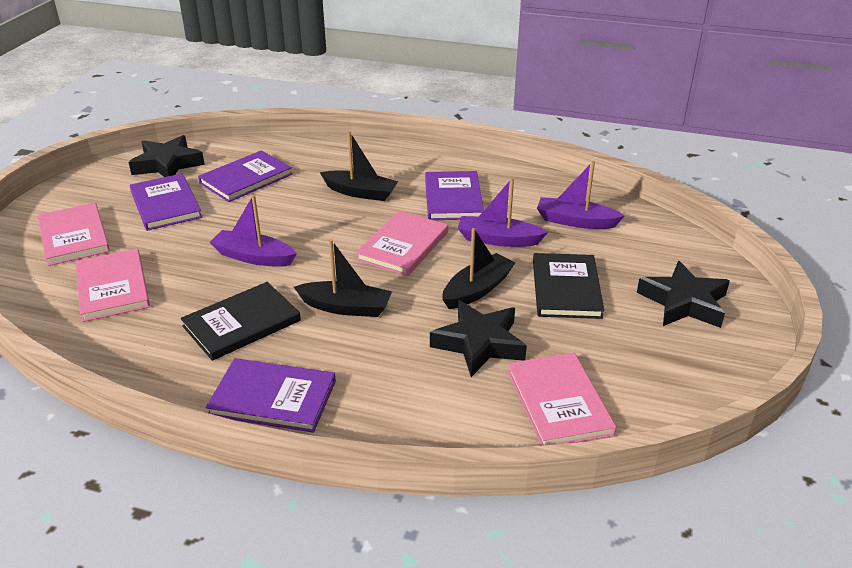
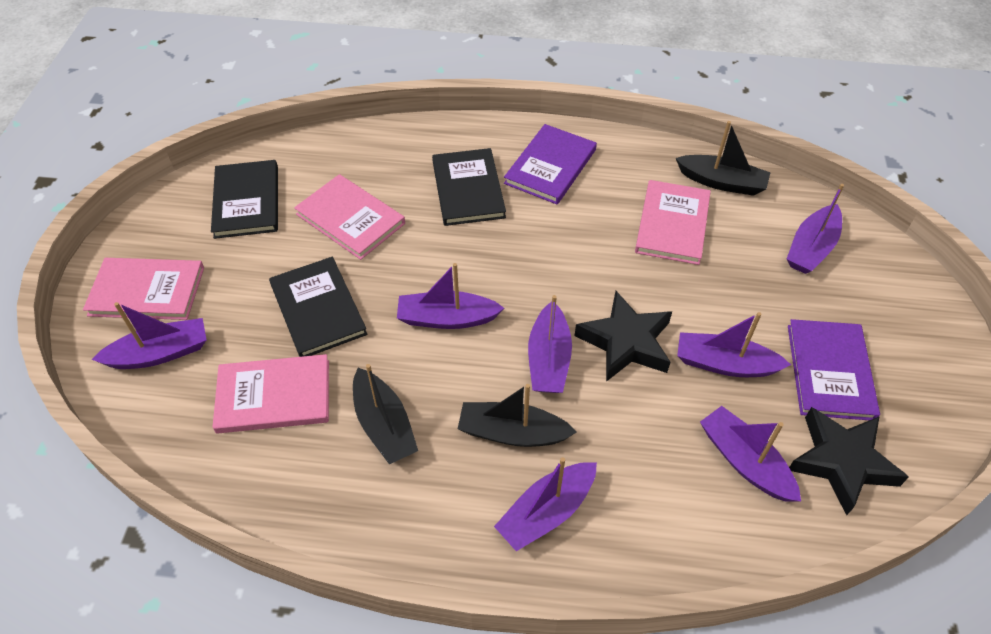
black book: 2 -> 3
black star: 3 -> 2
purple boat: 3 -> 7
purple book: 4 -> 2

